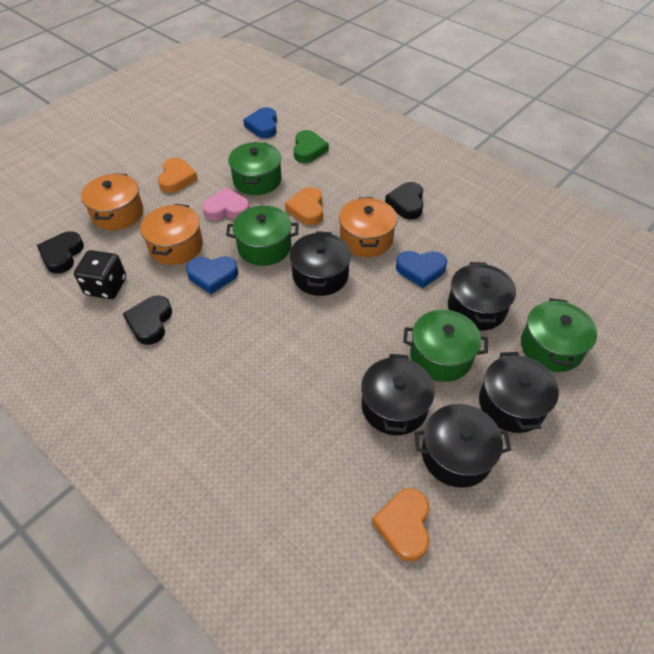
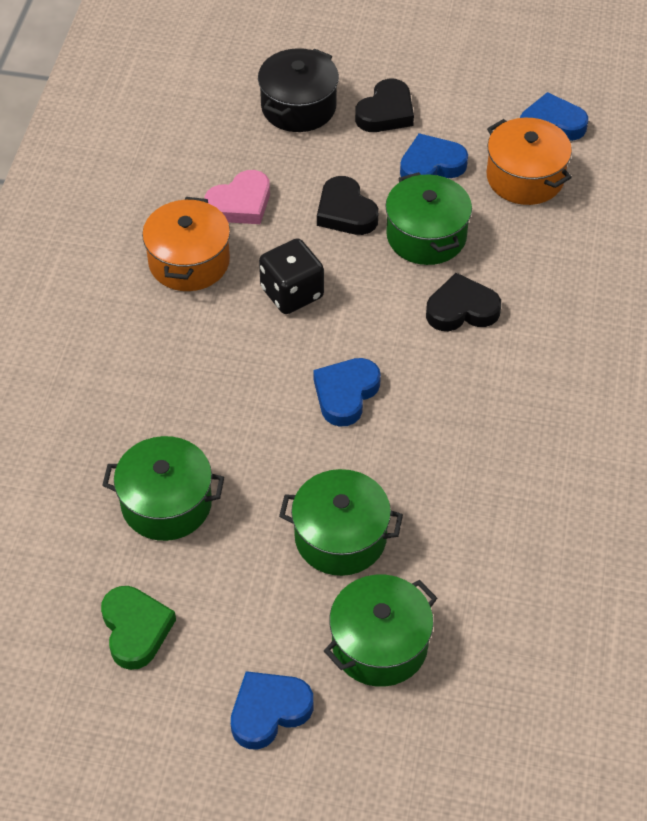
black pot: 5 -> 1
blue heart: 3 -> 4
orange heart: 3 -> 0
orange pot: 3 -> 2

